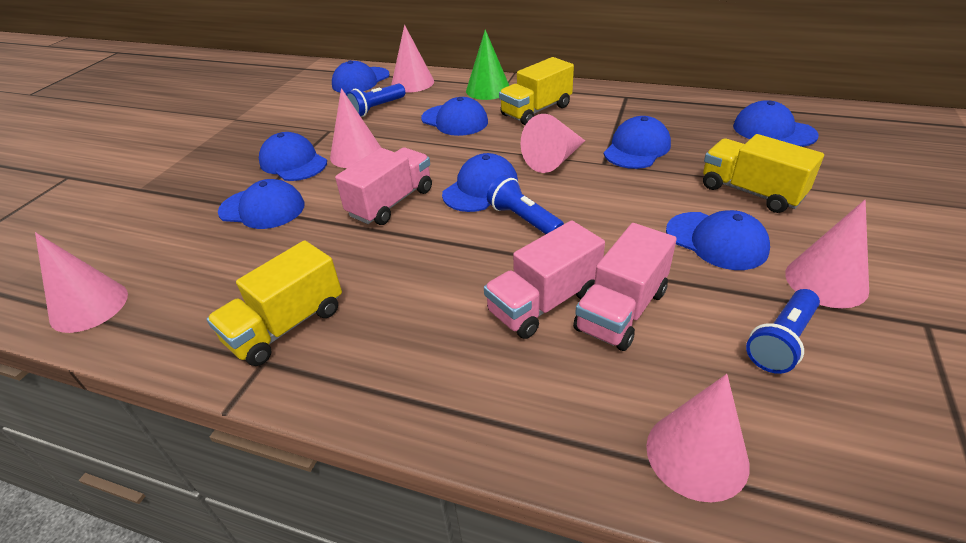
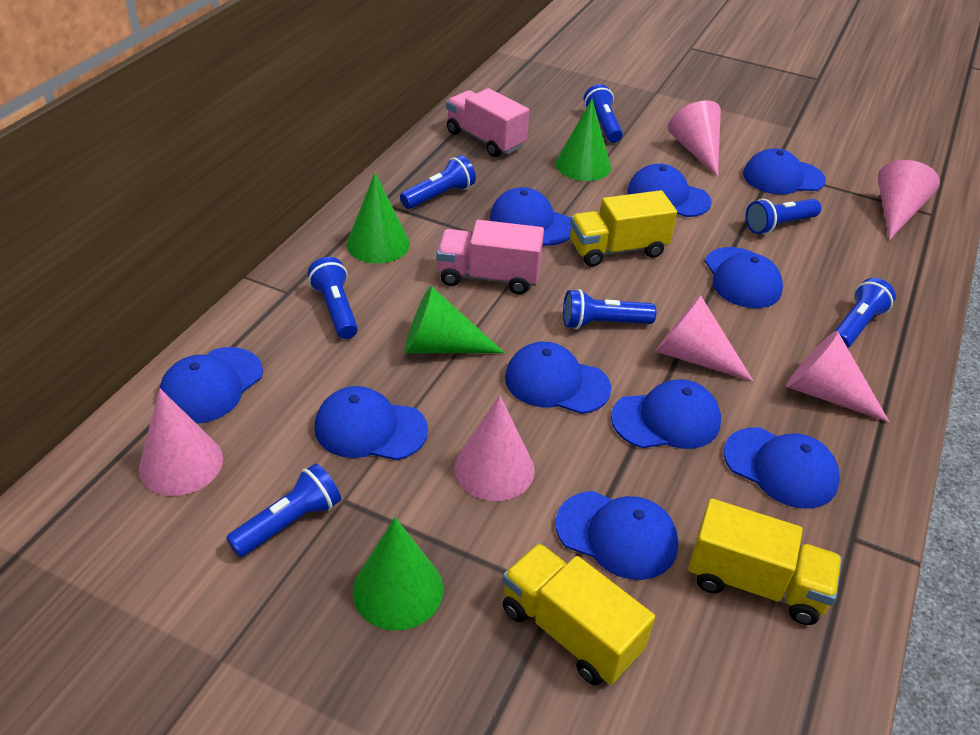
blue cap: 8 -> 10
blue flashlight: 3 -> 7
green cone: 1 -> 4
pink truck: 3 -> 2

